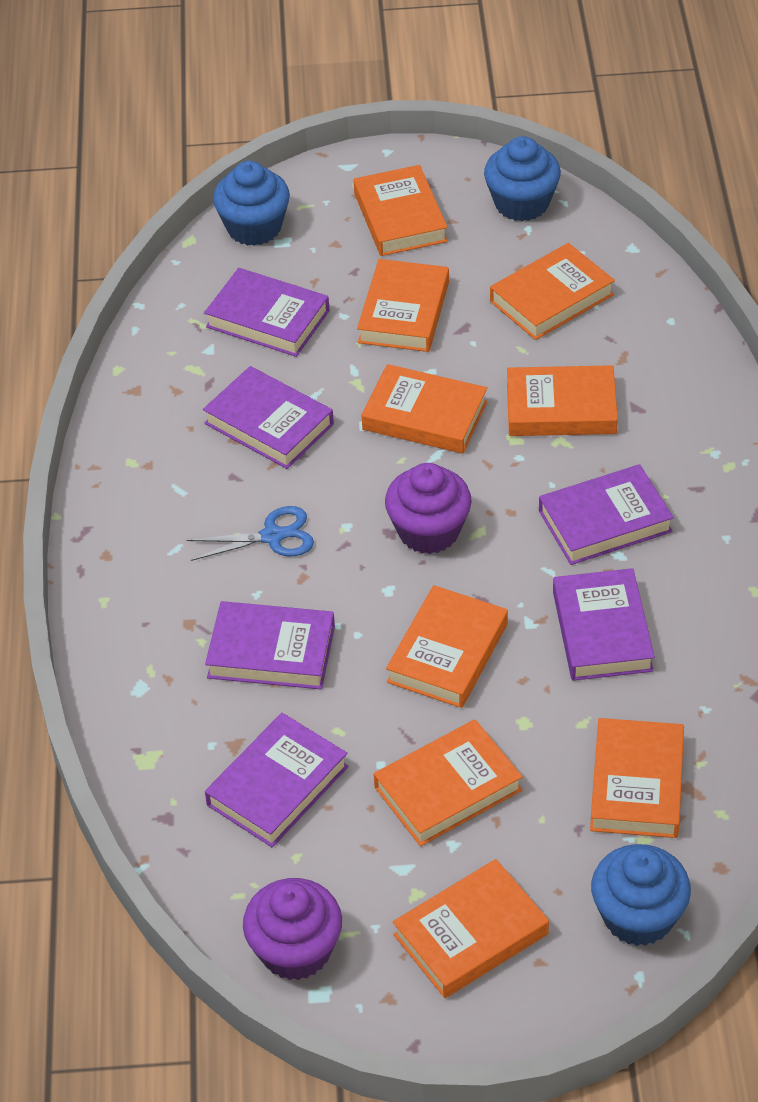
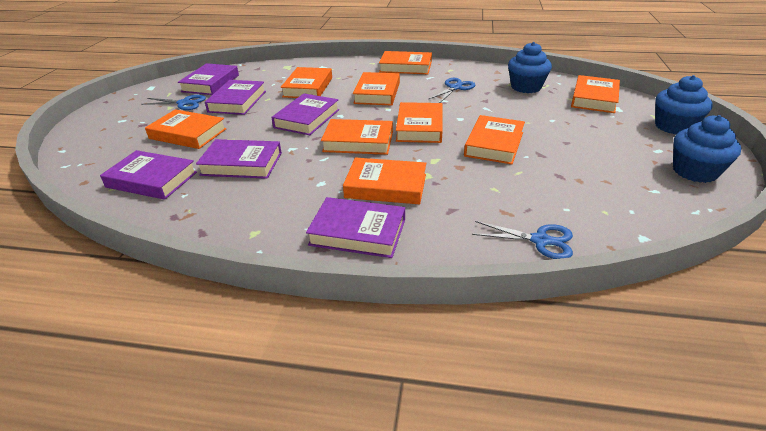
blue scissors: 1 -> 3
purple cupcake: 2 -> 0

